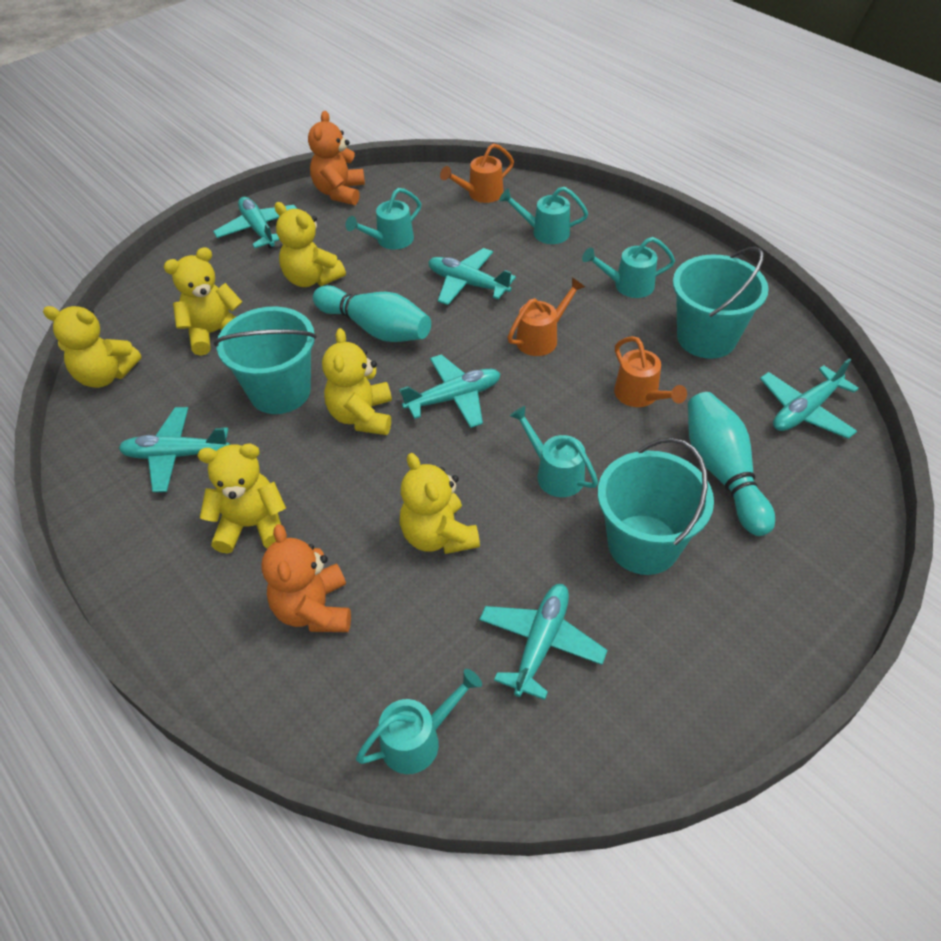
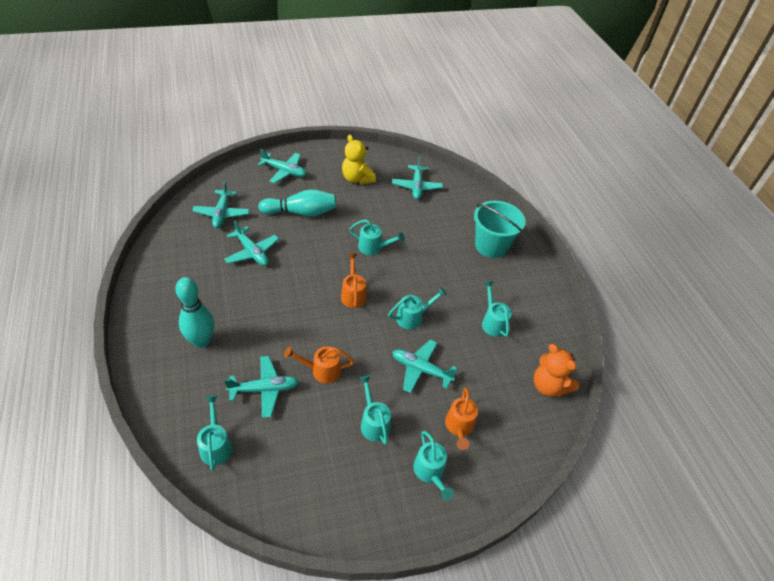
orange teddy bear: 2 -> 1
turquoise bucket: 3 -> 1
turquoise watering can: 5 -> 6
yellow teddy bear: 6 -> 1

